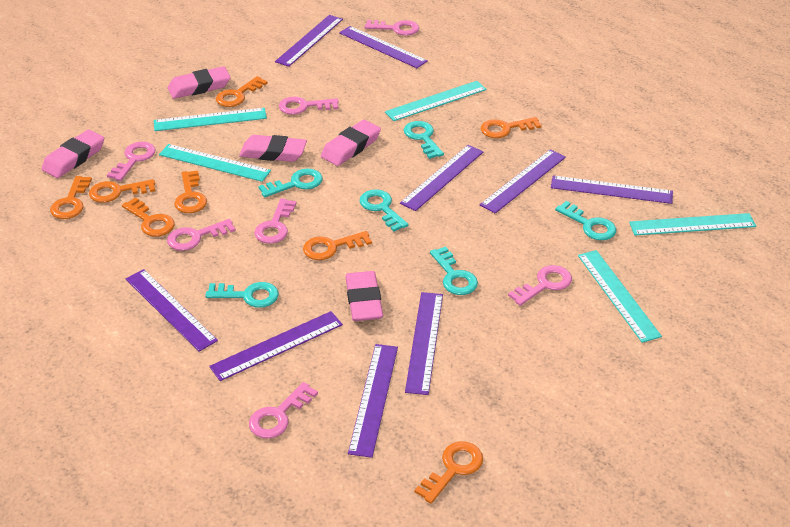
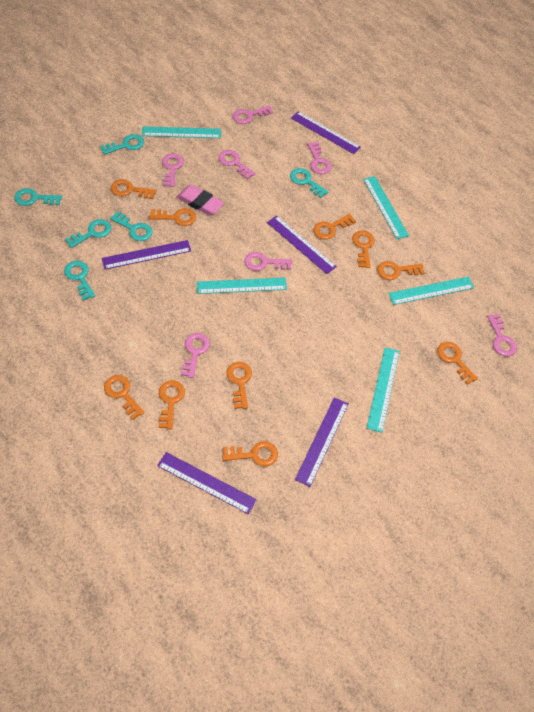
orange key: 8 -> 10
pink eraser: 5 -> 1
purple ruler: 9 -> 5

